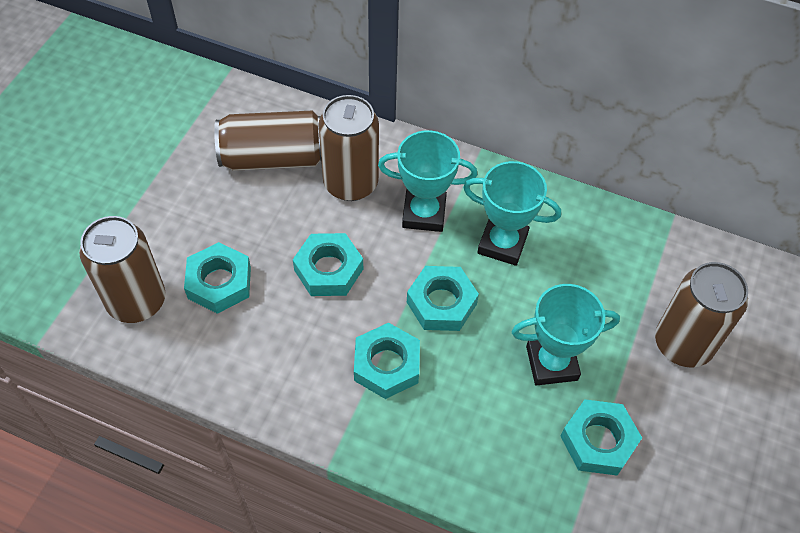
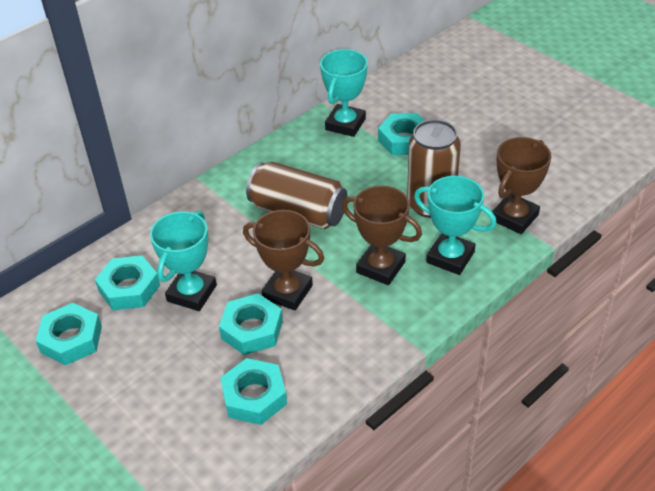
brown can: 4 -> 2
brown trophy: 0 -> 3

